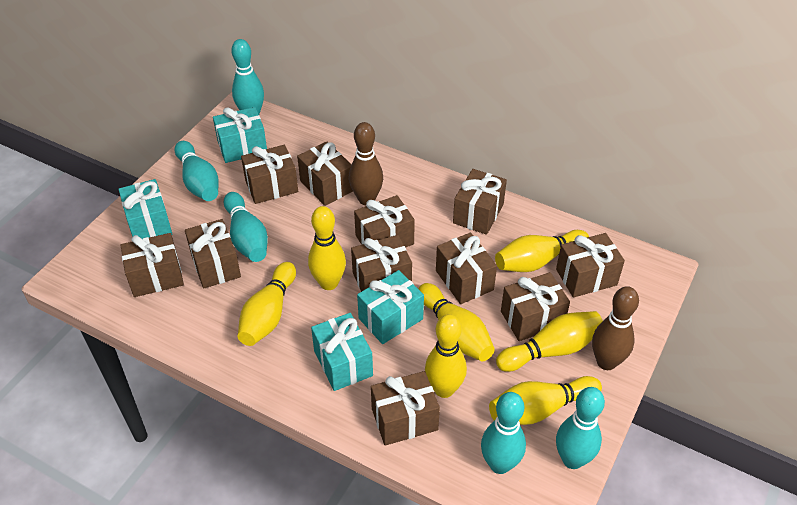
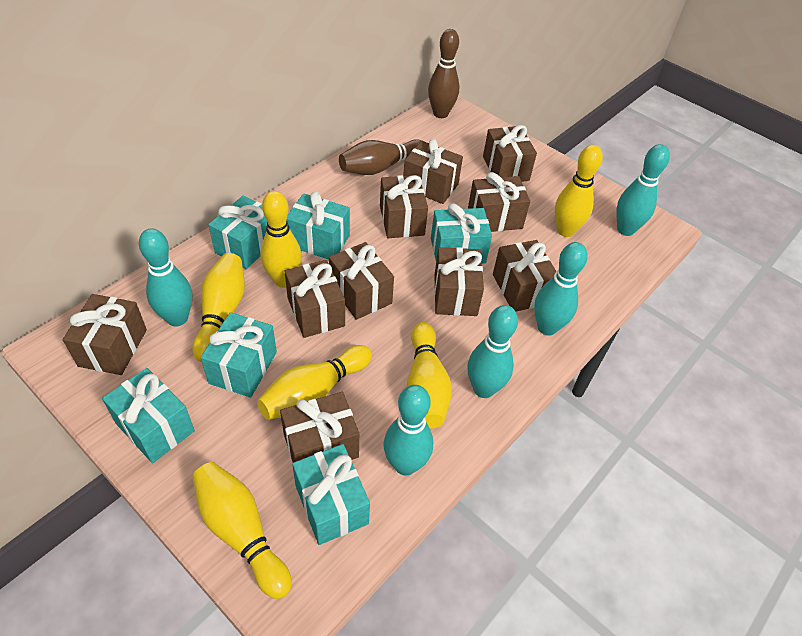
brown gift: 11 -> 10
turquoise gift: 4 -> 6
yellow bowling pin: 7 -> 6

